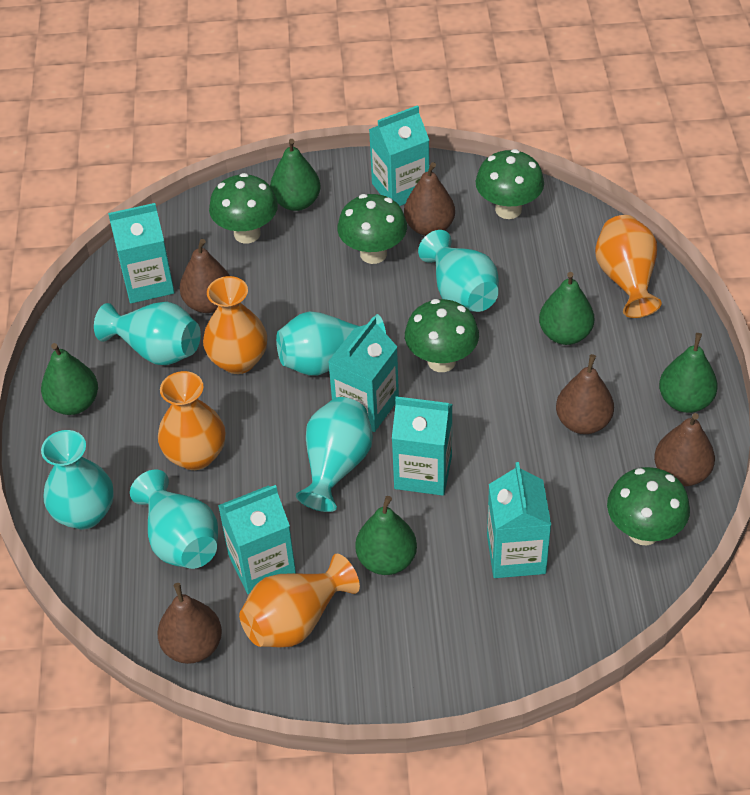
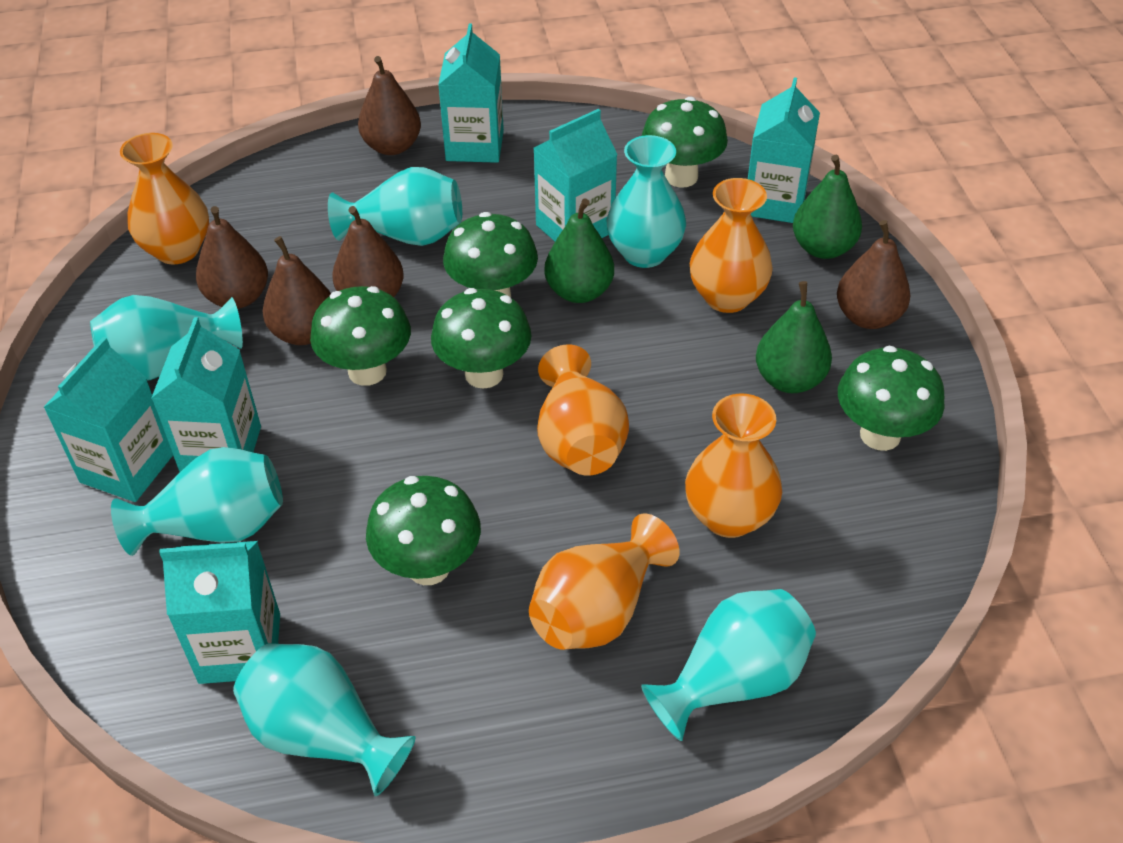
green mushroom: 5 -> 6
green pear: 5 -> 3
orange vase: 4 -> 5

